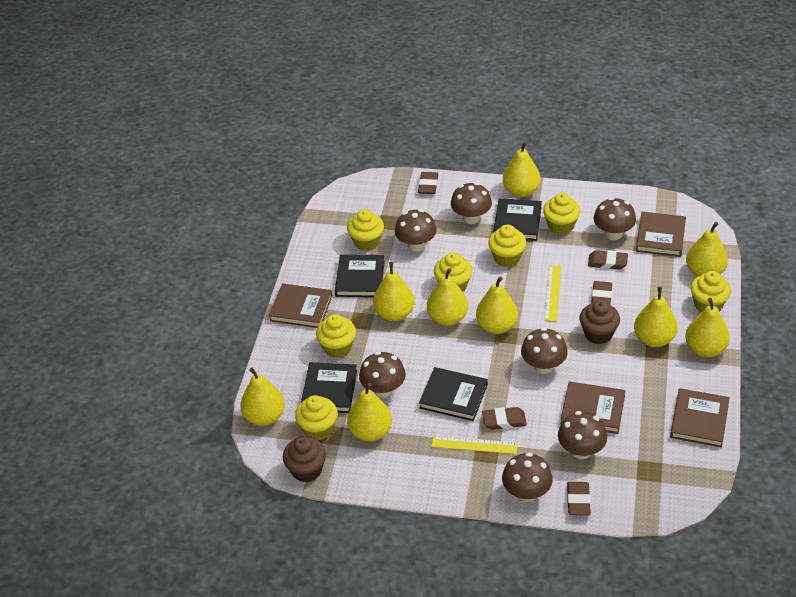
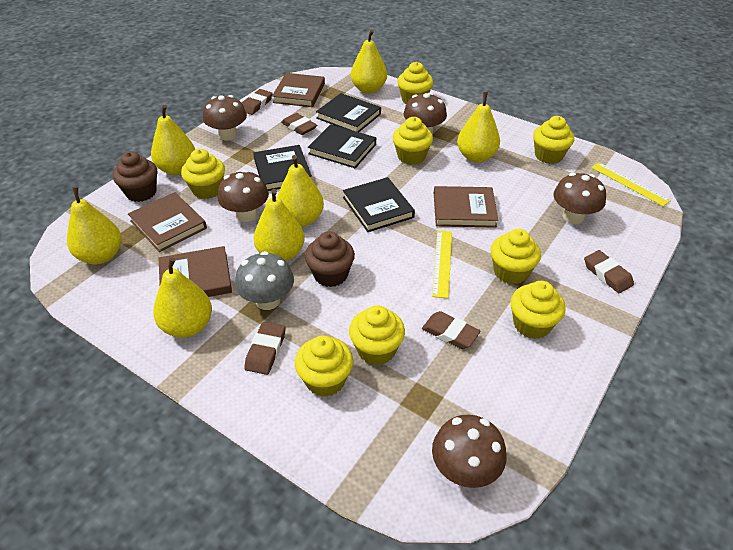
brown mushroom: 7 -> 5
grey mushroom: 0 -> 1
yellow cupcake: 7 -> 8
yellow pear: 9 -> 7

